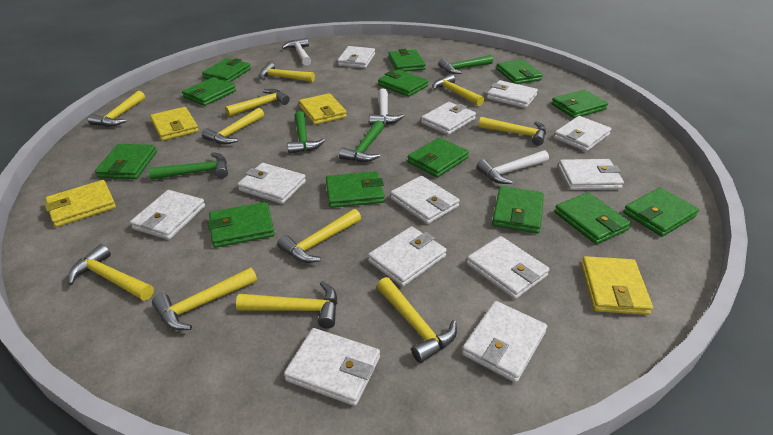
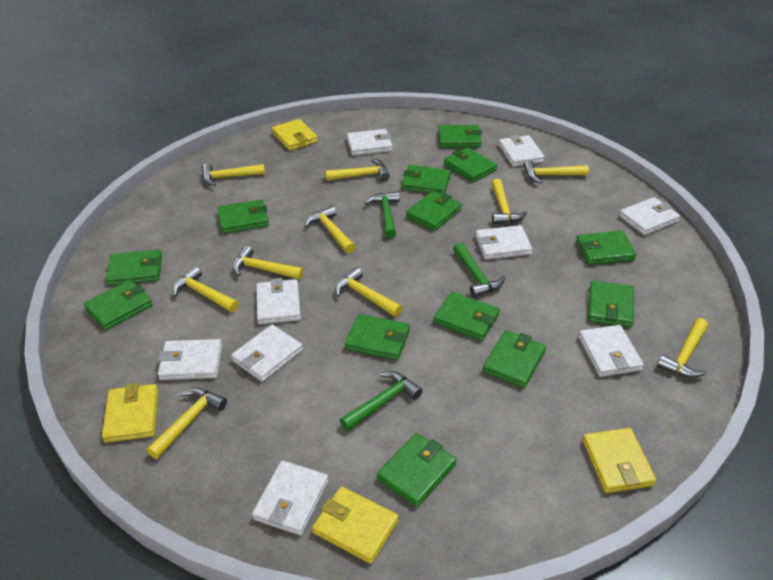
green hammer: 4 -> 3
white hammer: 3 -> 0
white wallet: 12 -> 9
yellow hammer: 11 -> 10

